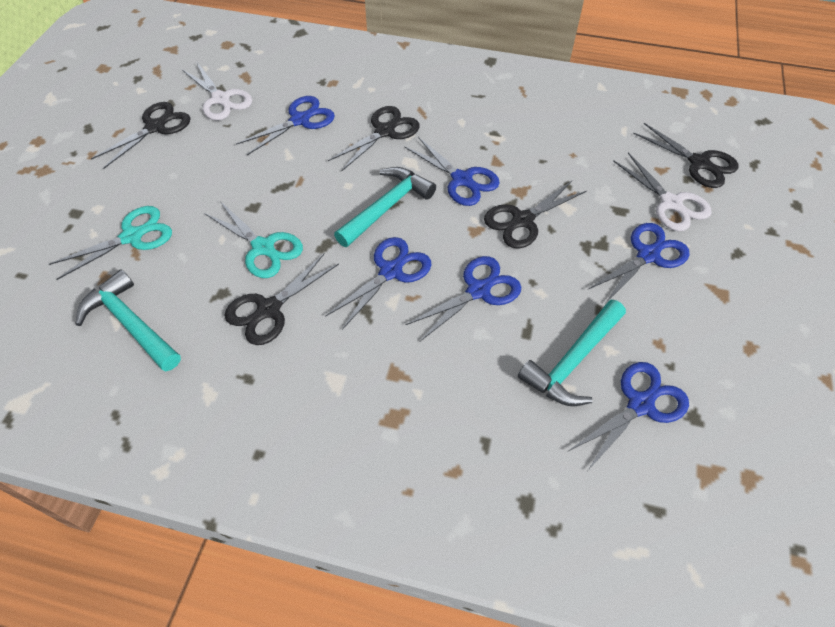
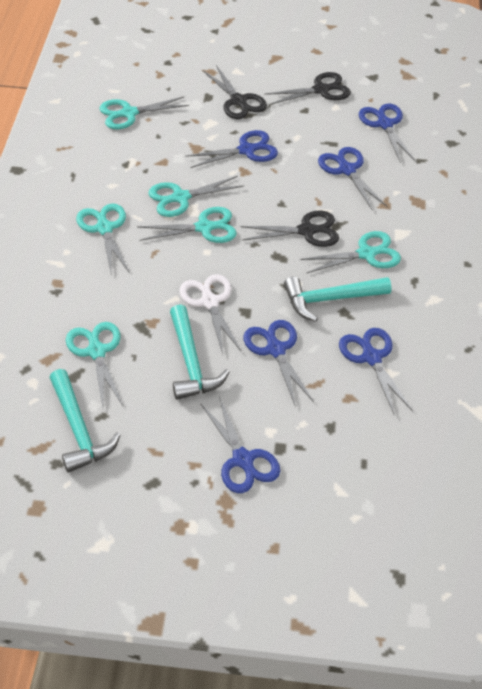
black scissors: 5 -> 3
turquoise scissors: 2 -> 6
white scissors: 2 -> 1

